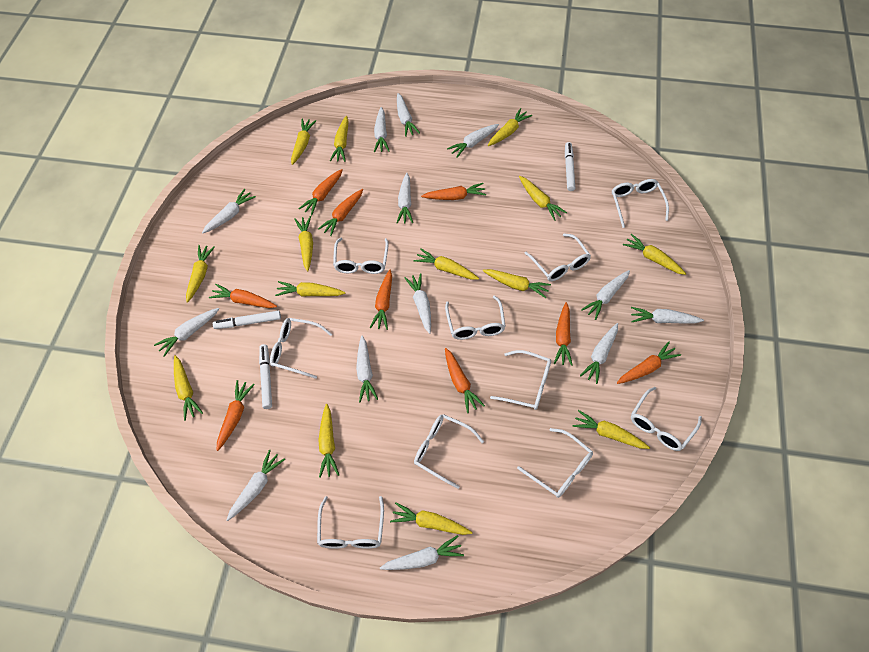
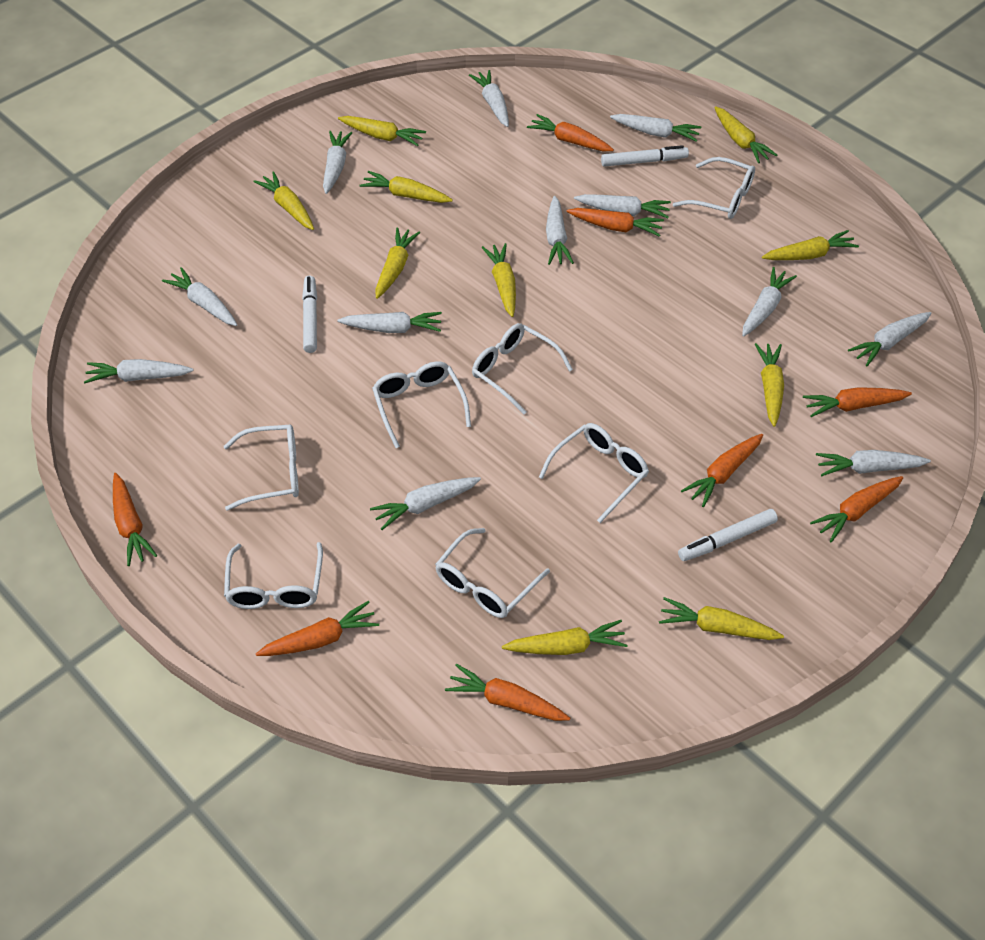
orange carrot: 9 -> 8
white carrot: 13 -> 12
white glasses: 10 -> 7
yellow carrot: 14 -> 10

